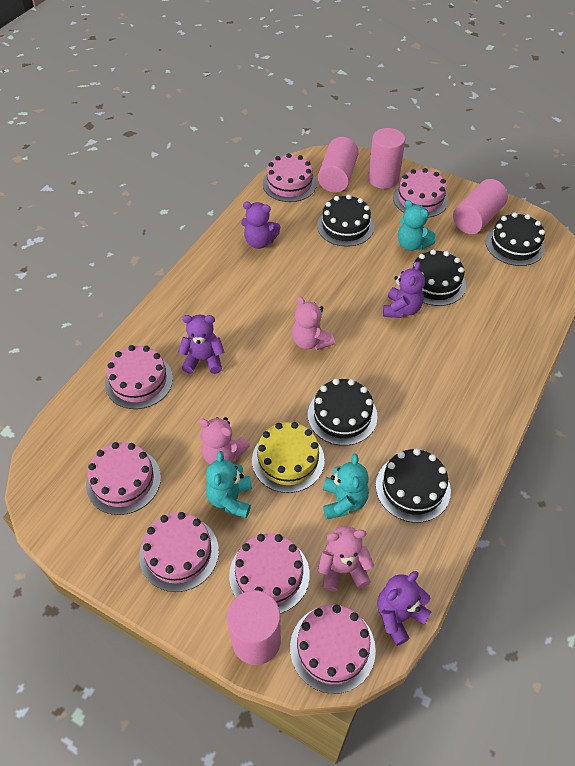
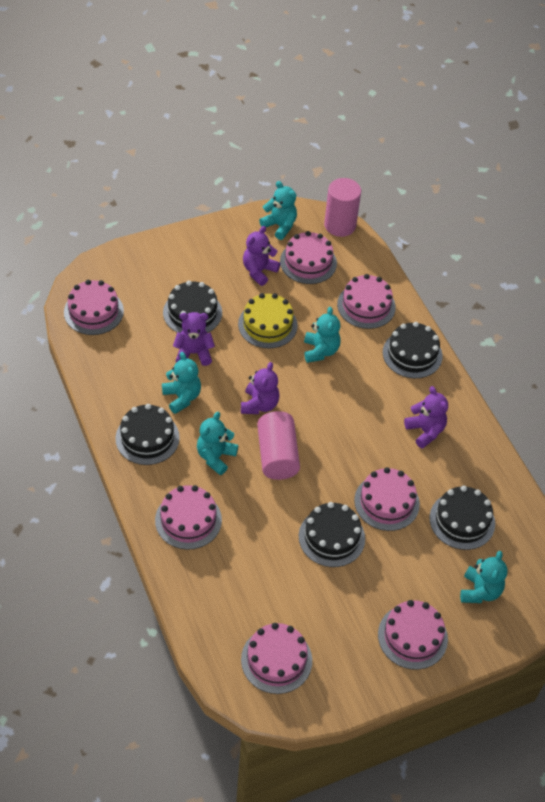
pink cylinder: 4 -> 2
pink teddy bear: 3 -> 0
turquoise teddy bear: 3 -> 5

